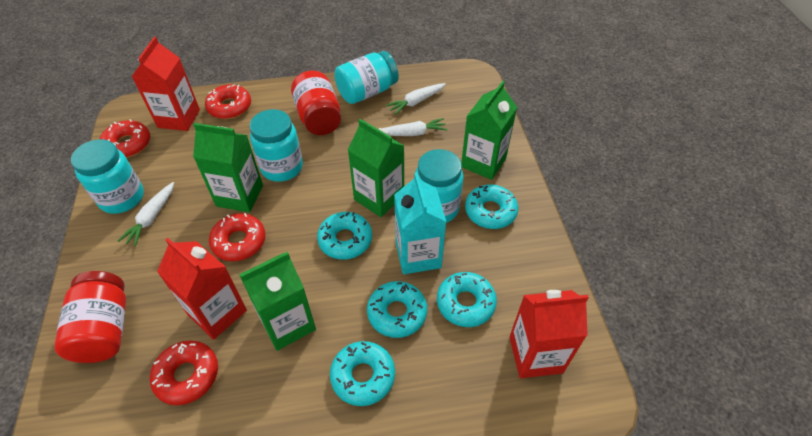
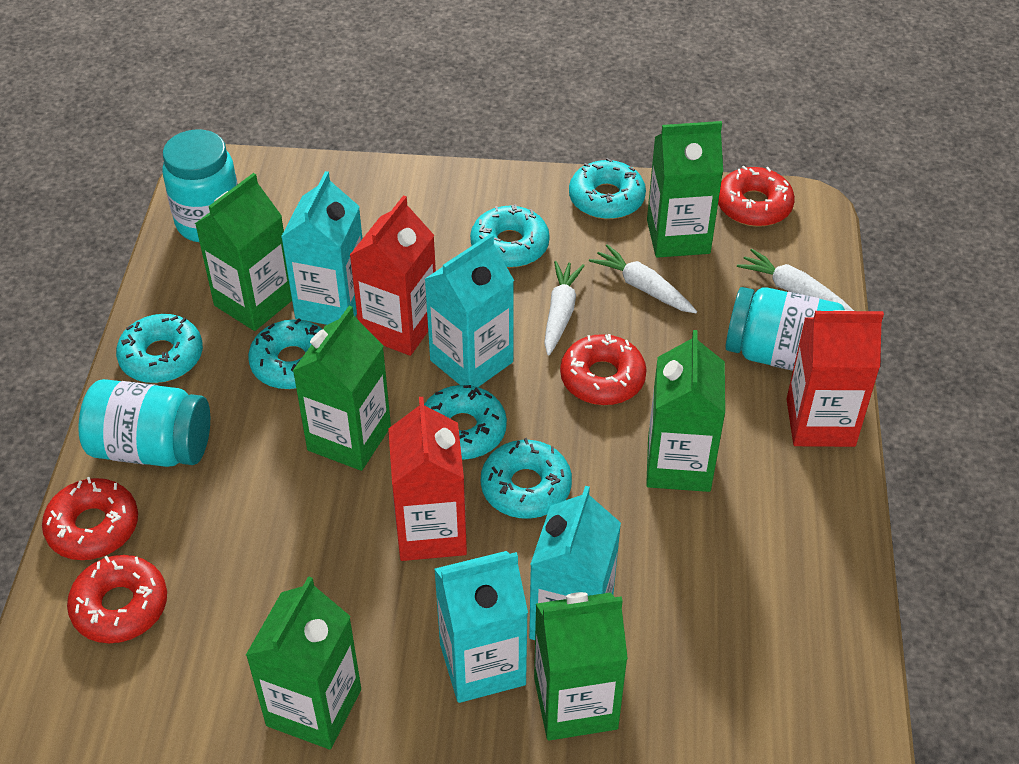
green carton: 4 -> 6
red jar: 2 -> 0
turquoise carton: 1 -> 4
turquoise donut: 5 -> 6
turquoise jar: 4 -> 3

